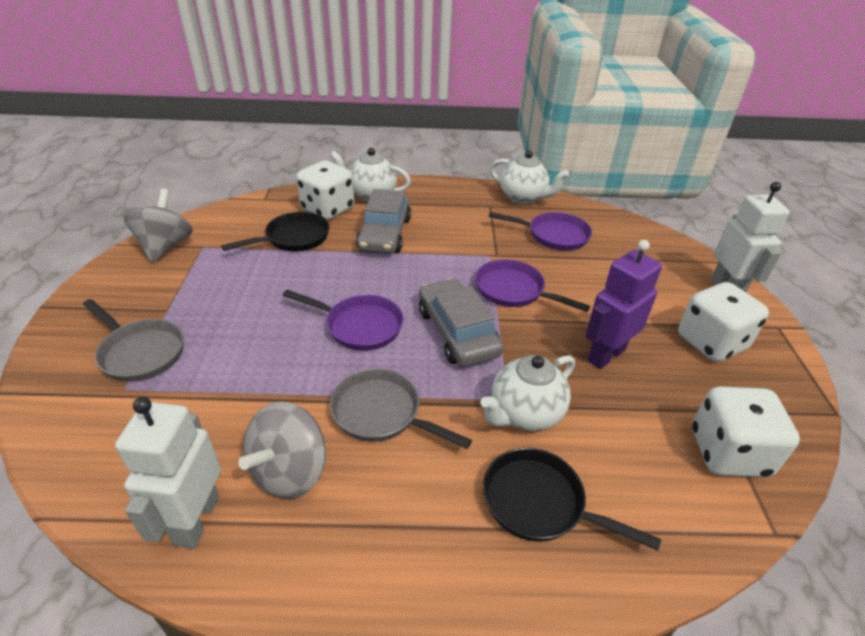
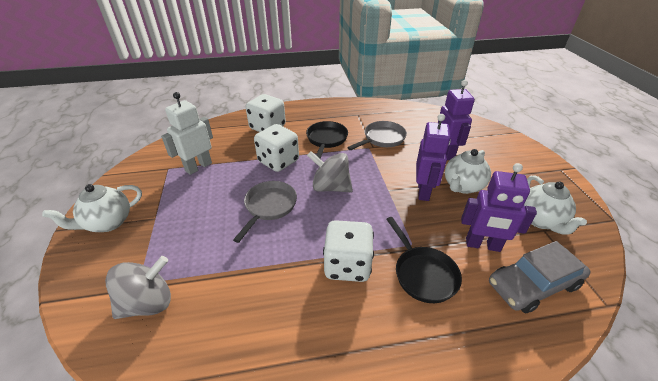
grey car: 2 -> 1
purple pan: 3 -> 0
purple robot: 1 -> 3
white robot: 2 -> 1

